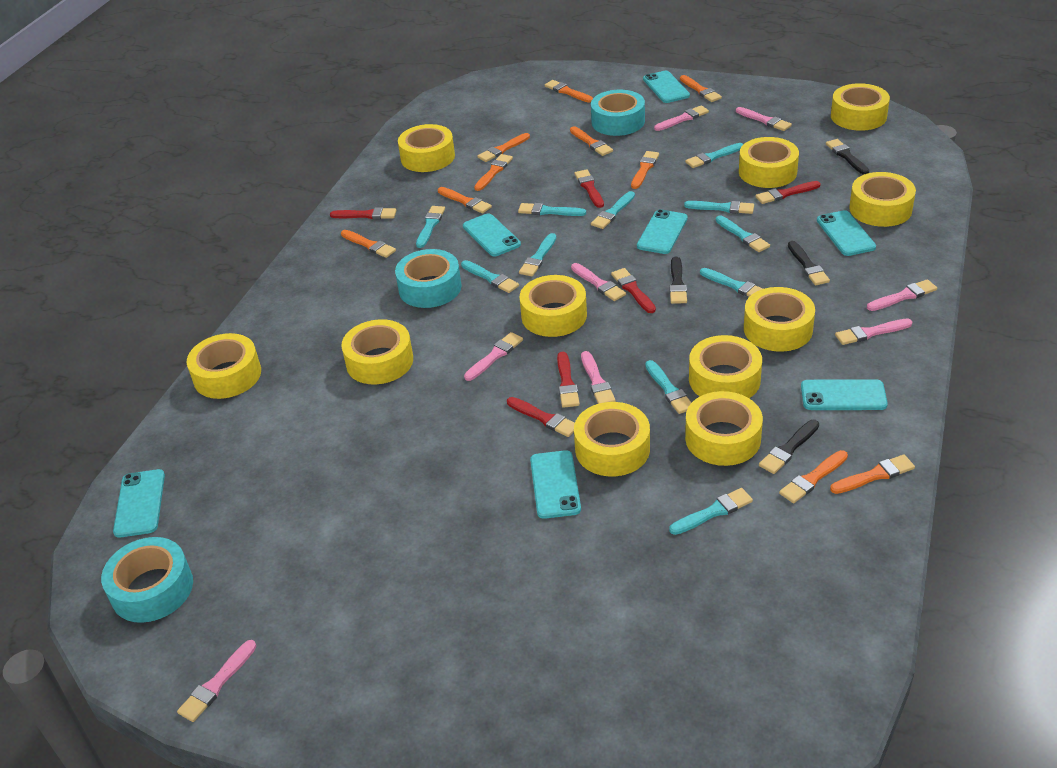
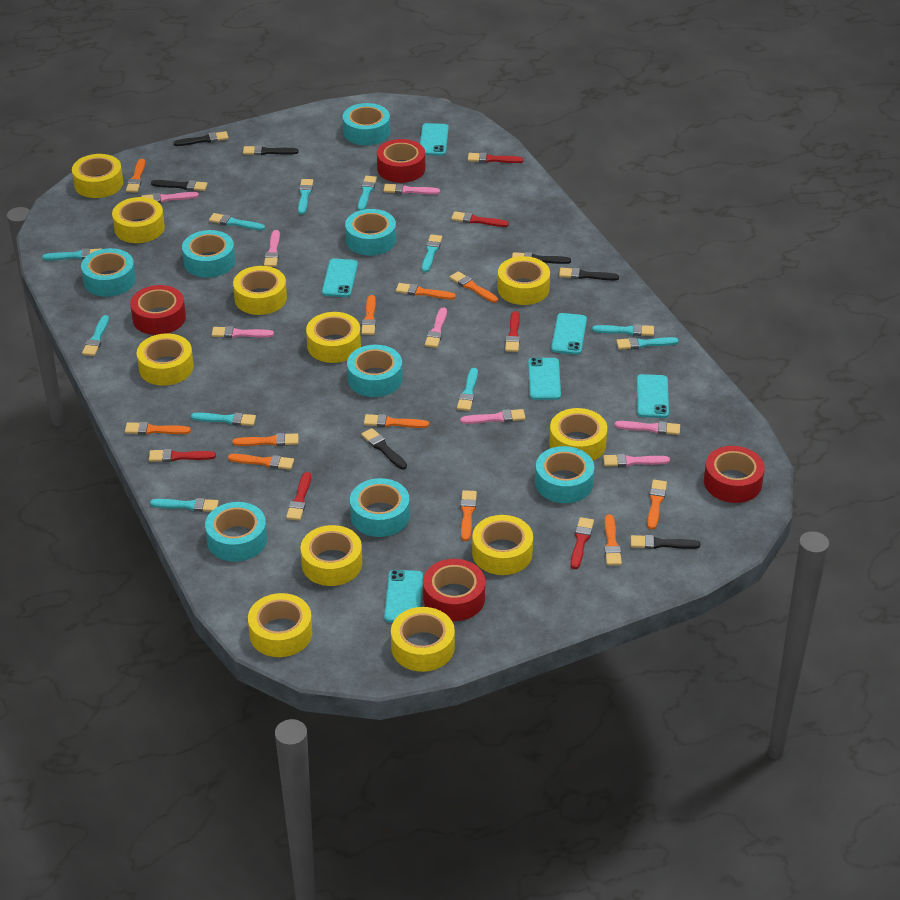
black brush: 4 -> 7
orange brush: 10 -> 11
red tape: 0 -> 4
turquoise phone: 7 -> 6
turquoise tape: 3 -> 8

